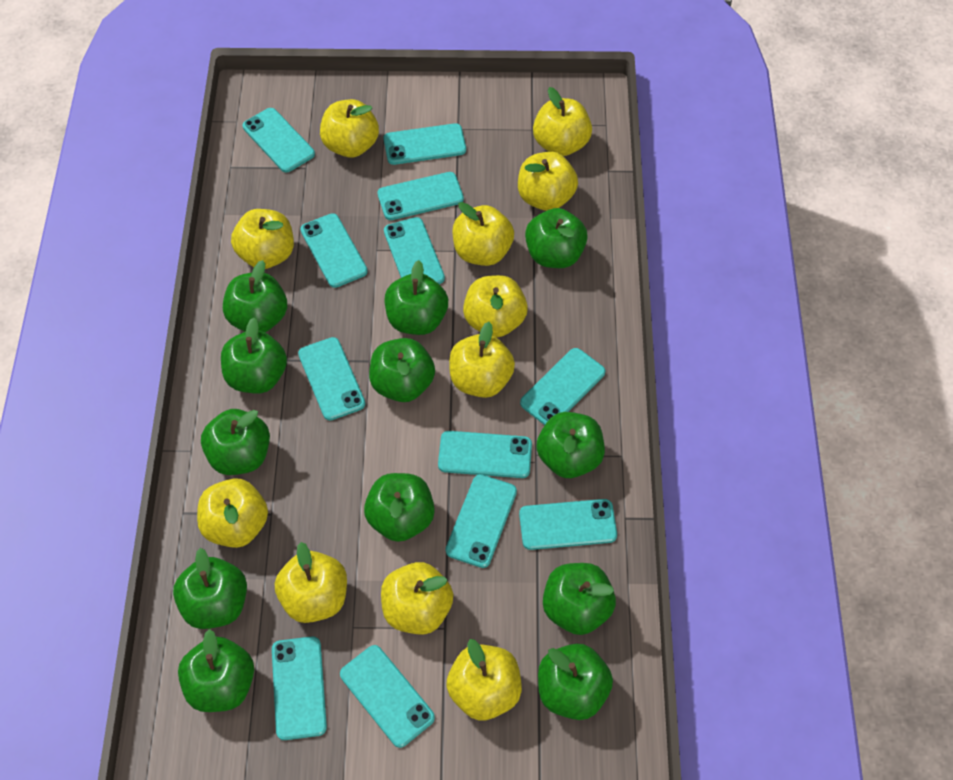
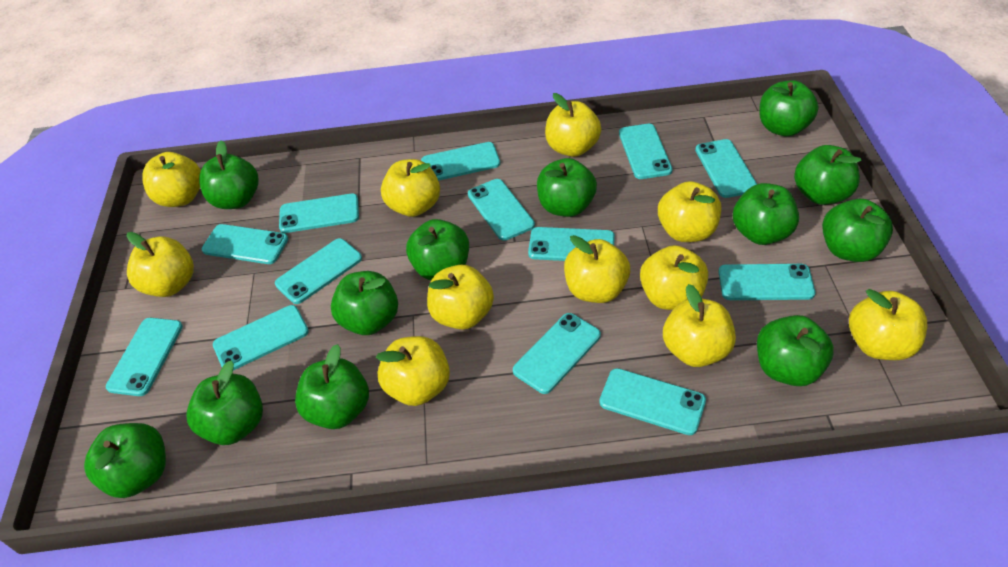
turquoise phone: 12 -> 13

